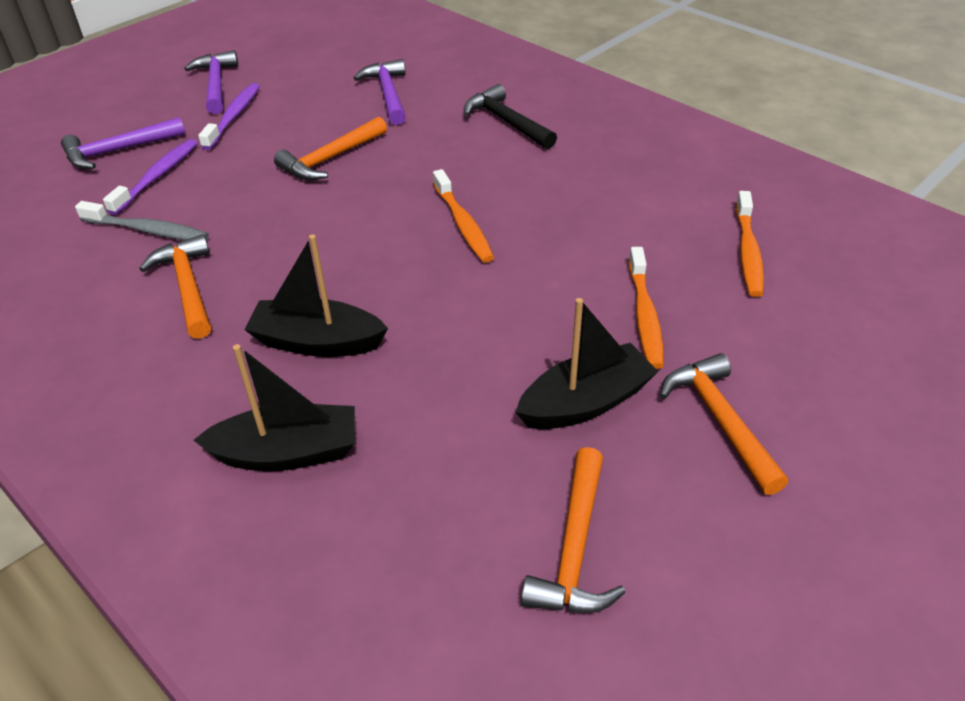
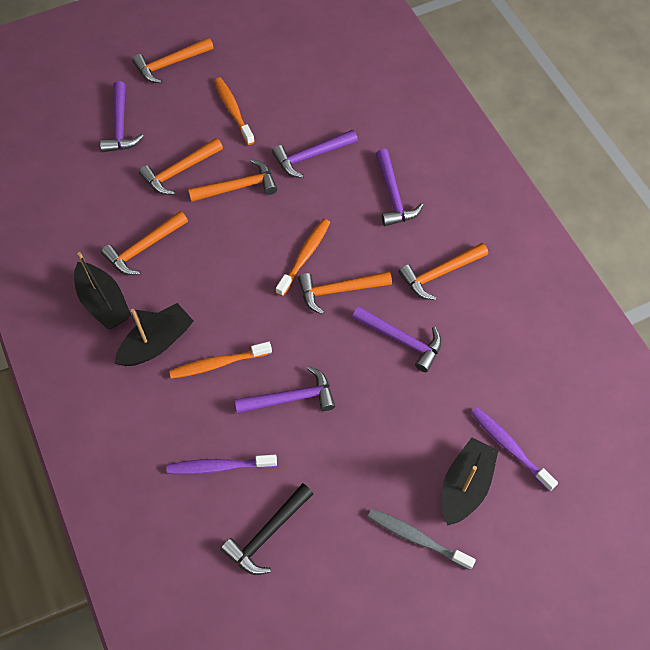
orange hammer: 4 -> 6
purple hammer: 3 -> 5

